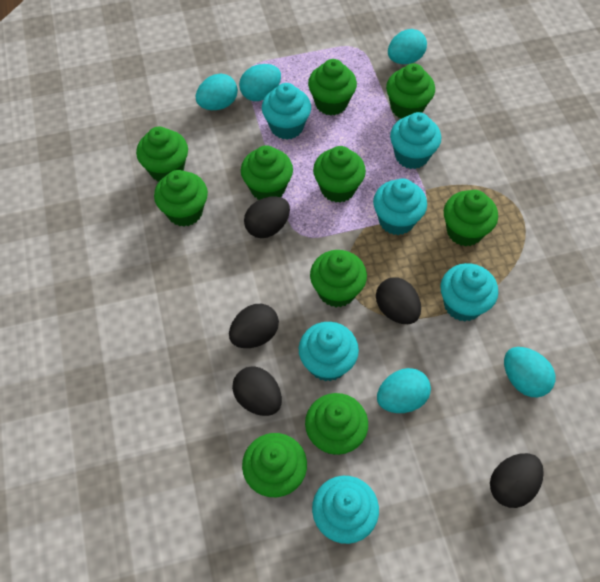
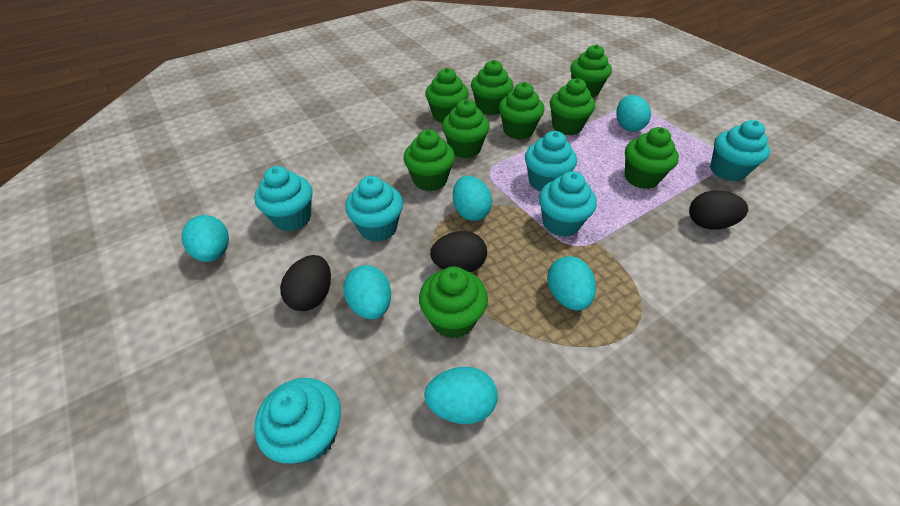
black egg: 5 -> 3
green cupcake: 10 -> 9
turquoise egg: 5 -> 6

